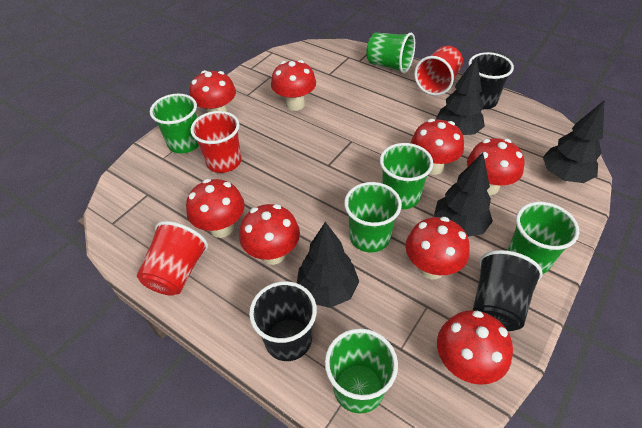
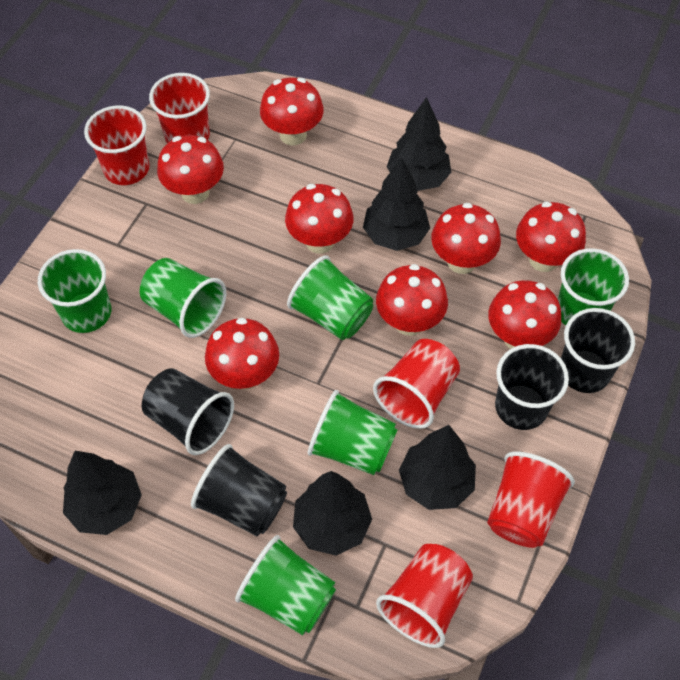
black cup: 3 -> 4
black tree: 4 -> 5
red cup: 3 -> 5

